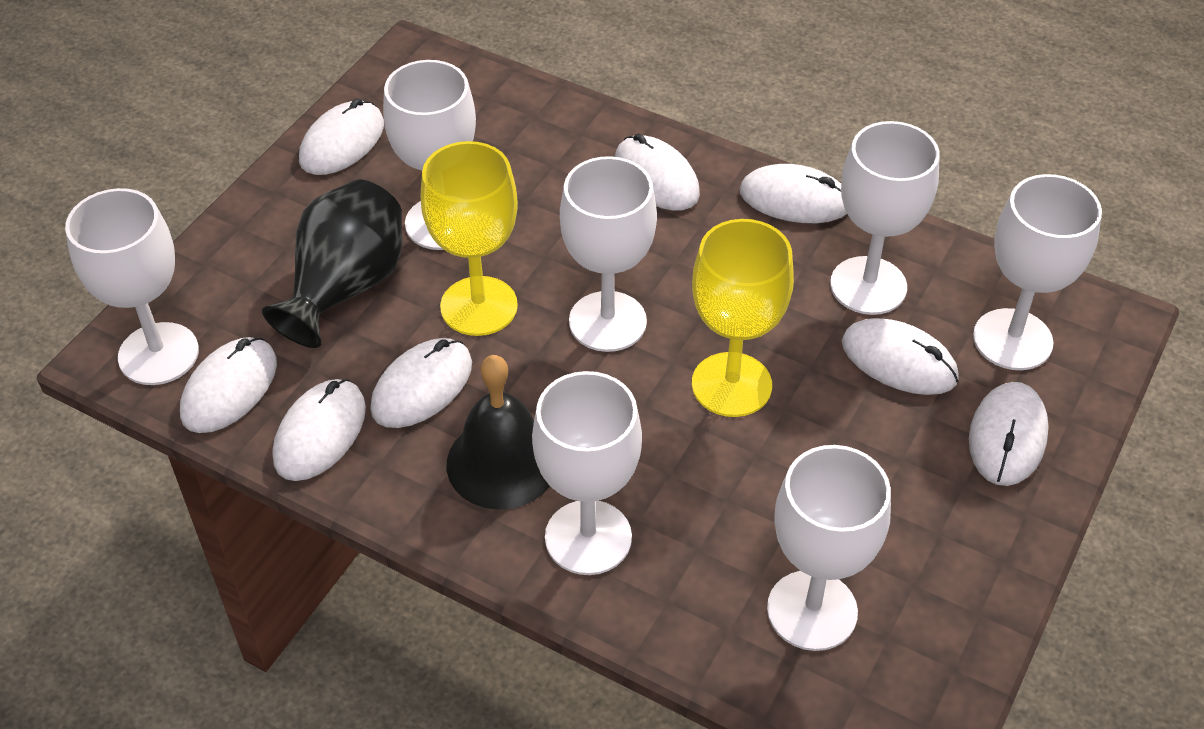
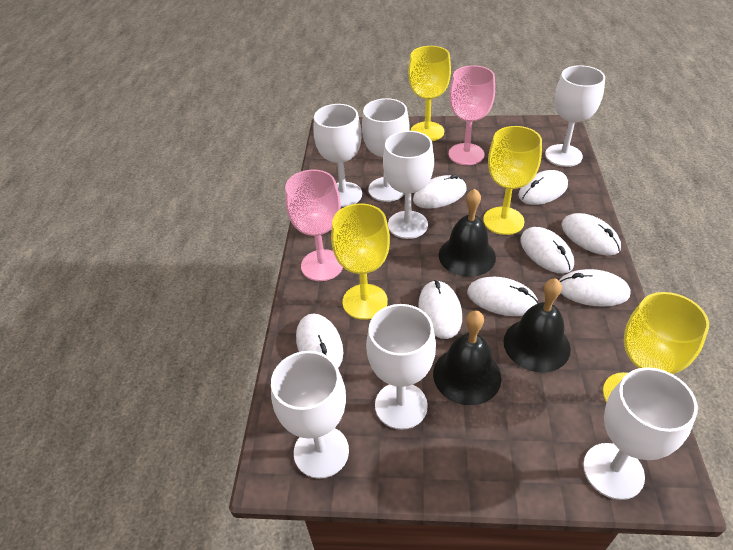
black bell: 1 -> 3
black vase: 1 -> 0
pink goblet: 0 -> 2
yellow goblet: 2 -> 4

